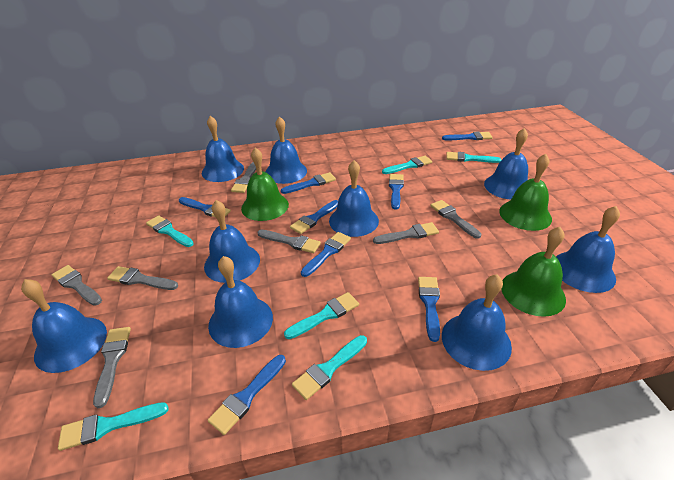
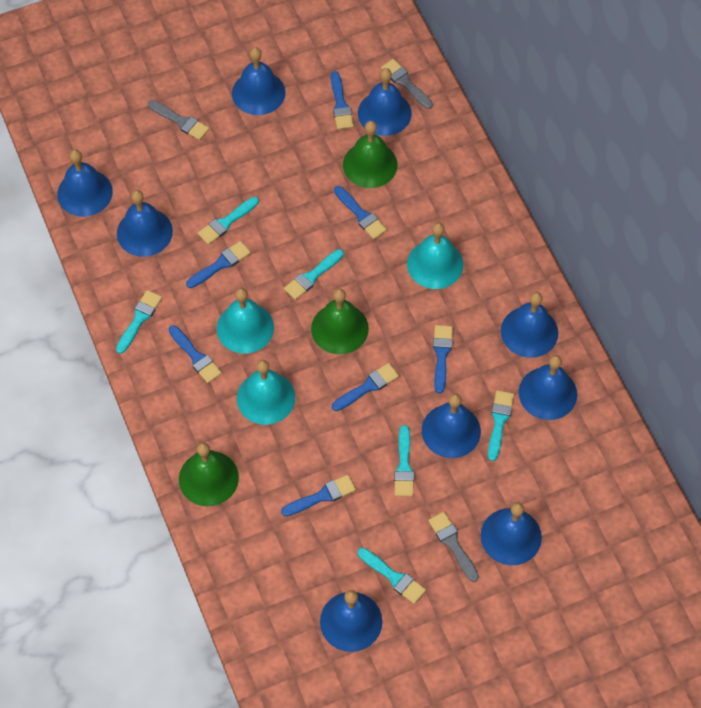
blue brush: 8 -> 7
grey brush: 7 -> 3
turquoise bell: 0 -> 3

